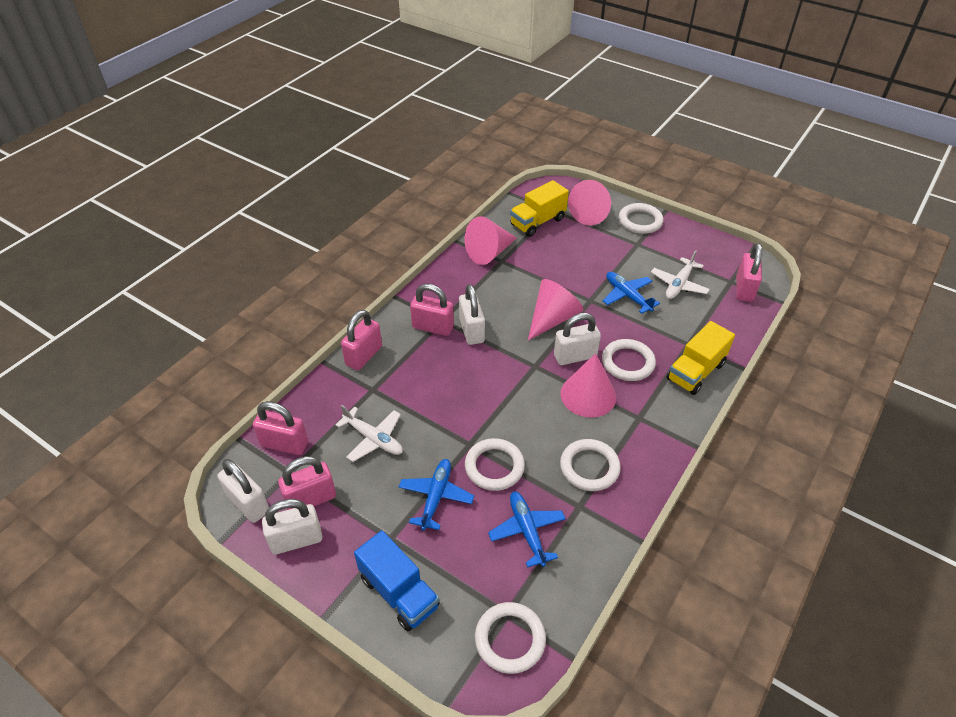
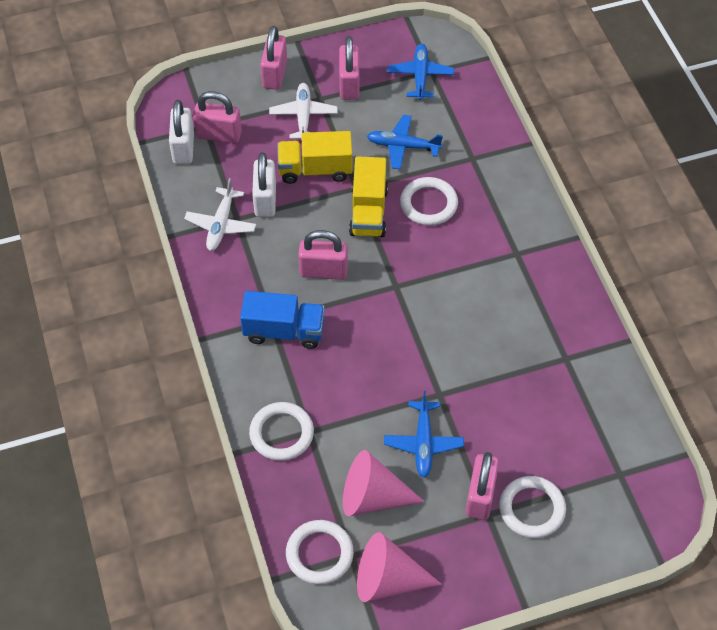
pink cone: 4 -> 2
white padlock: 4 -> 2
white ring: 5 -> 4

